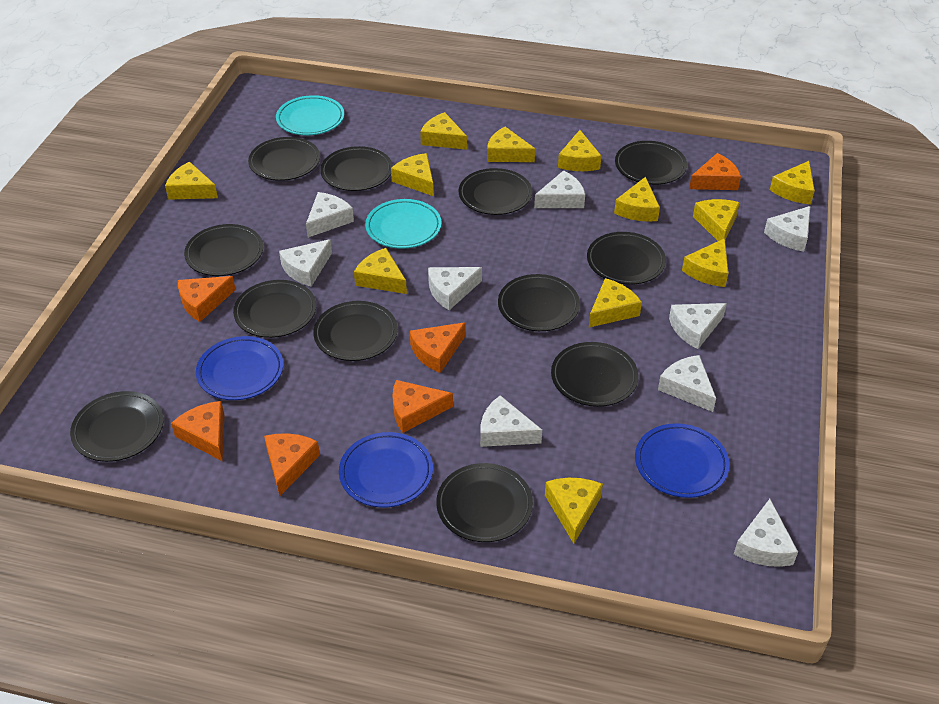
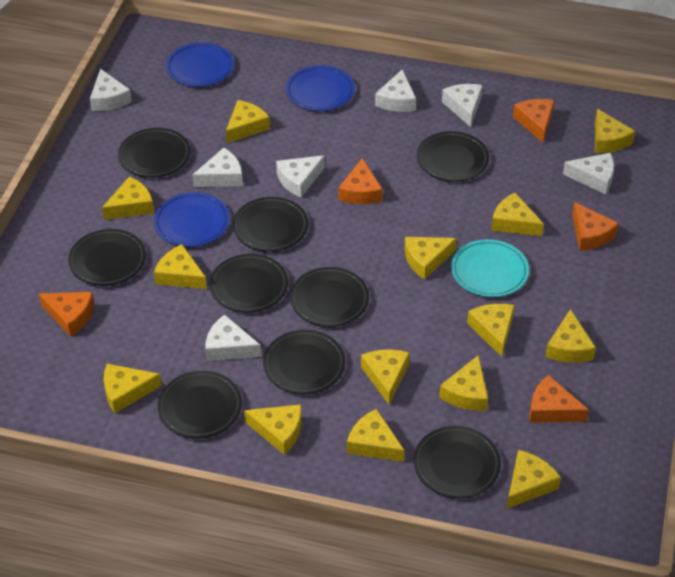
black plate: 12 -> 9
orange cheese: 6 -> 5
turquoise plate: 2 -> 1
white cheese: 9 -> 7
yellow cheese: 12 -> 14

